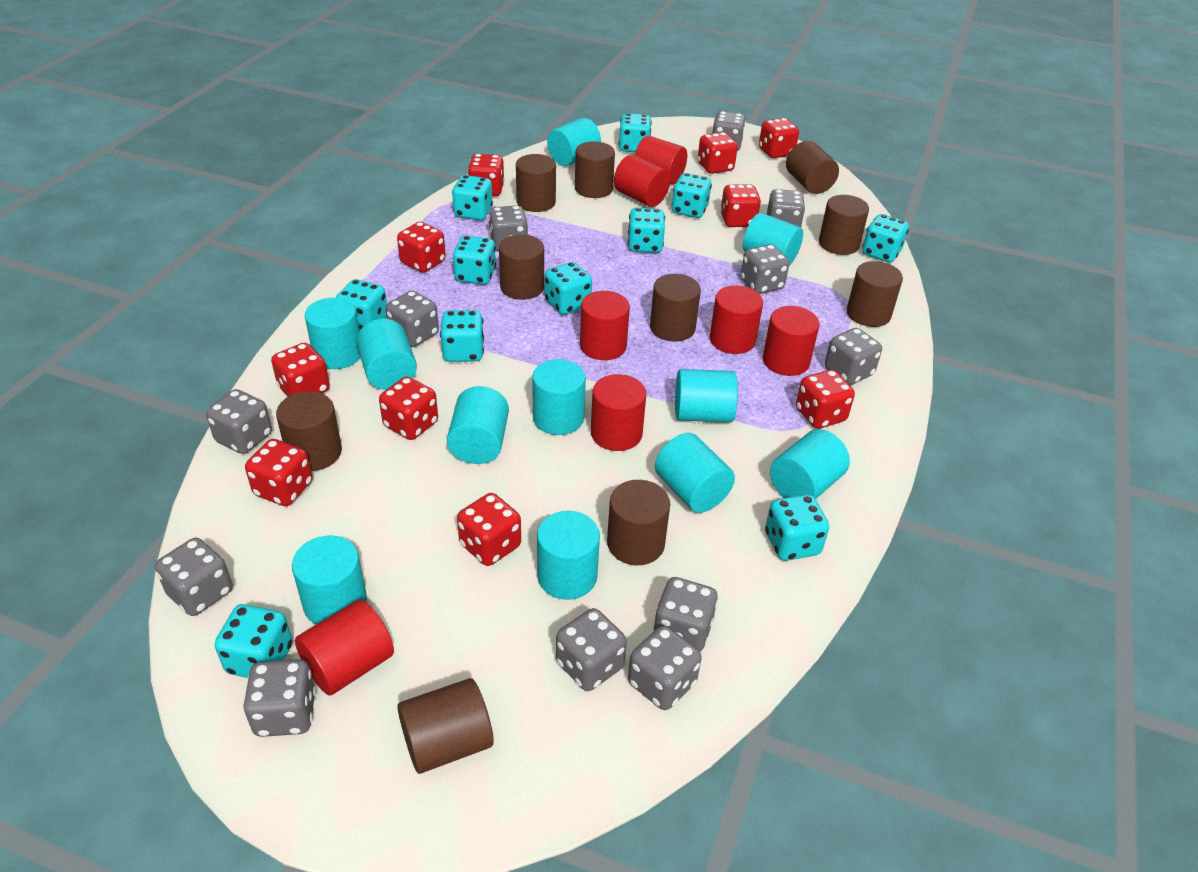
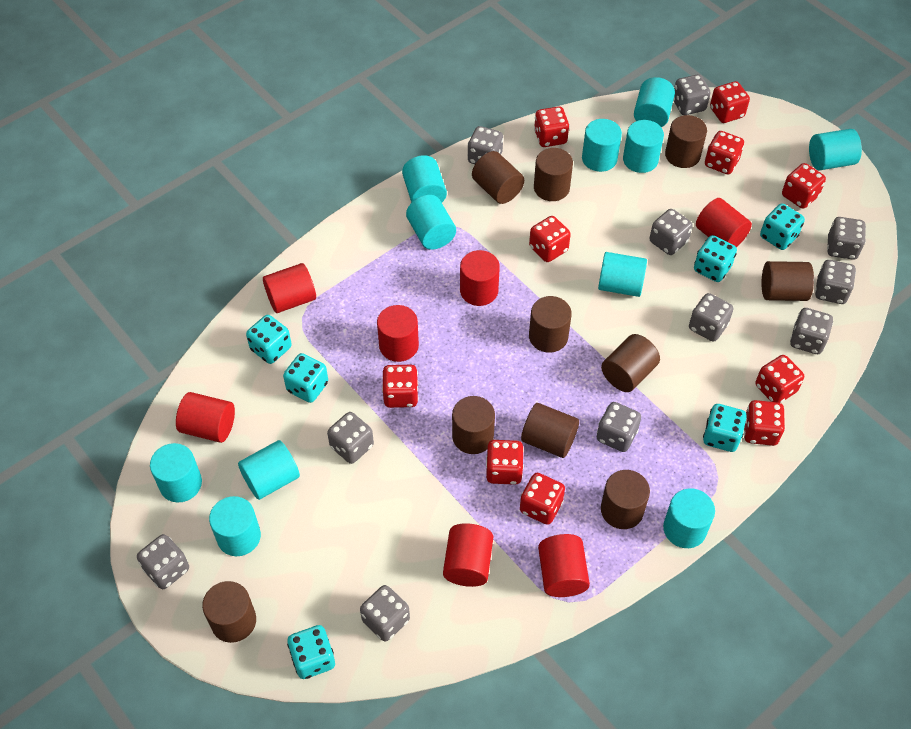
grey dice: 12 -> 11
turquoise dice: 11 -> 6

